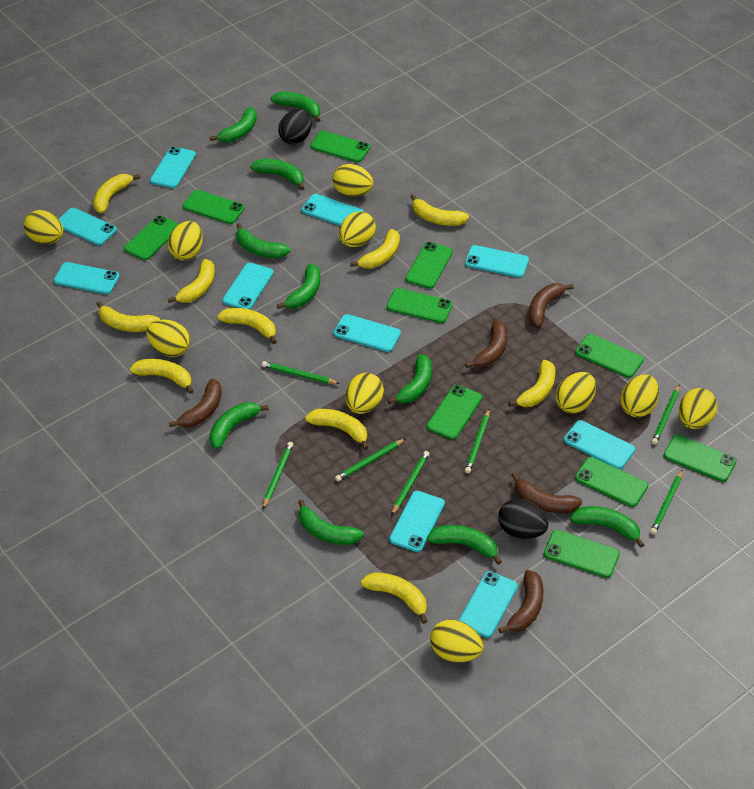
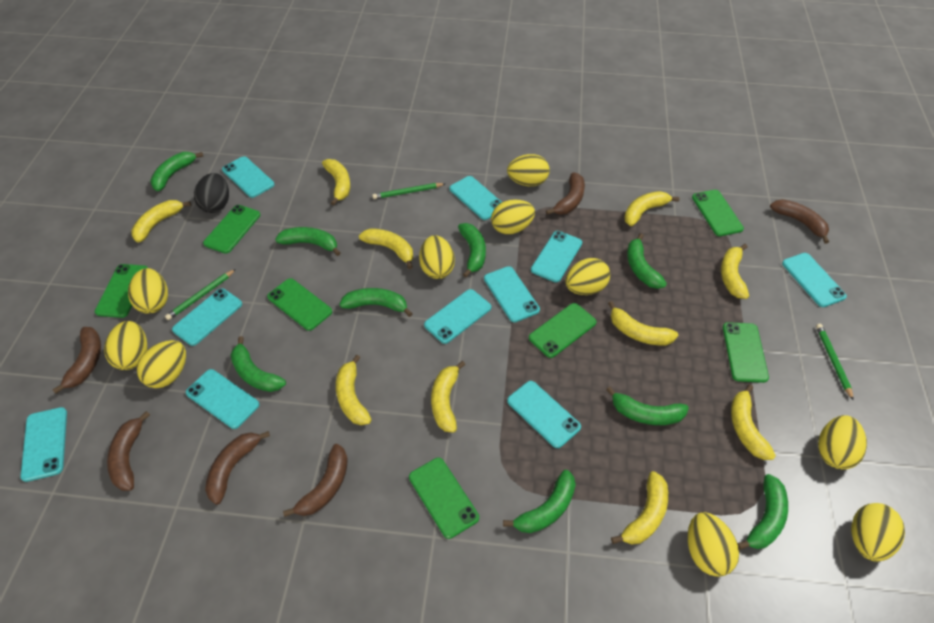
black egg: 2 -> 1
brown banana: 5 -> 6
green banana: 10 -> 9
green pencil: 7 -> 3
green phone: 10 -> 7

